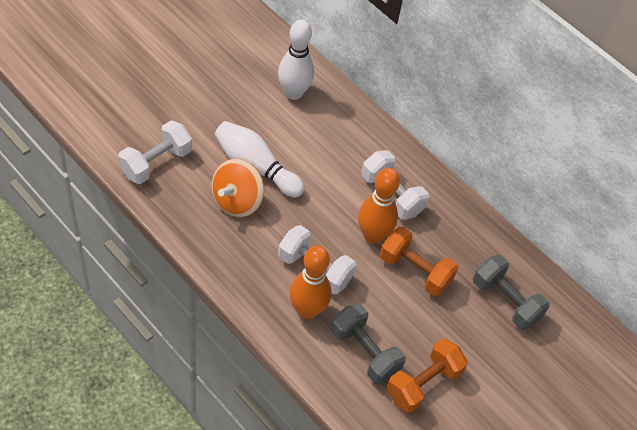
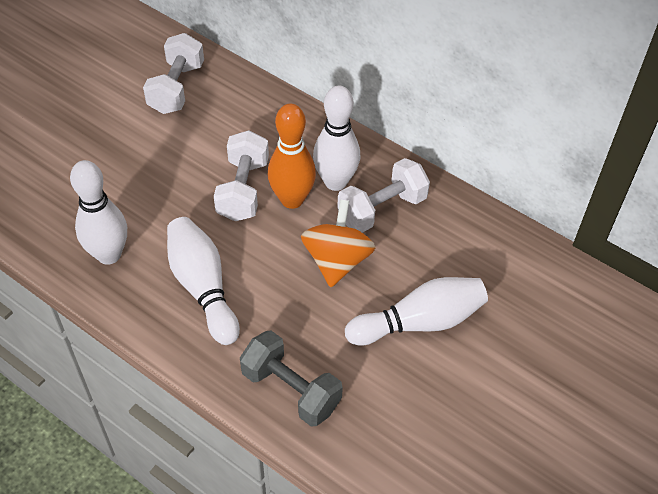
grey dumbbell: 2 -> 1
orange bowling pin: 2 -> 1
orange dumbbell: 2 -> 0
white bowling pin: 2 -> 4

